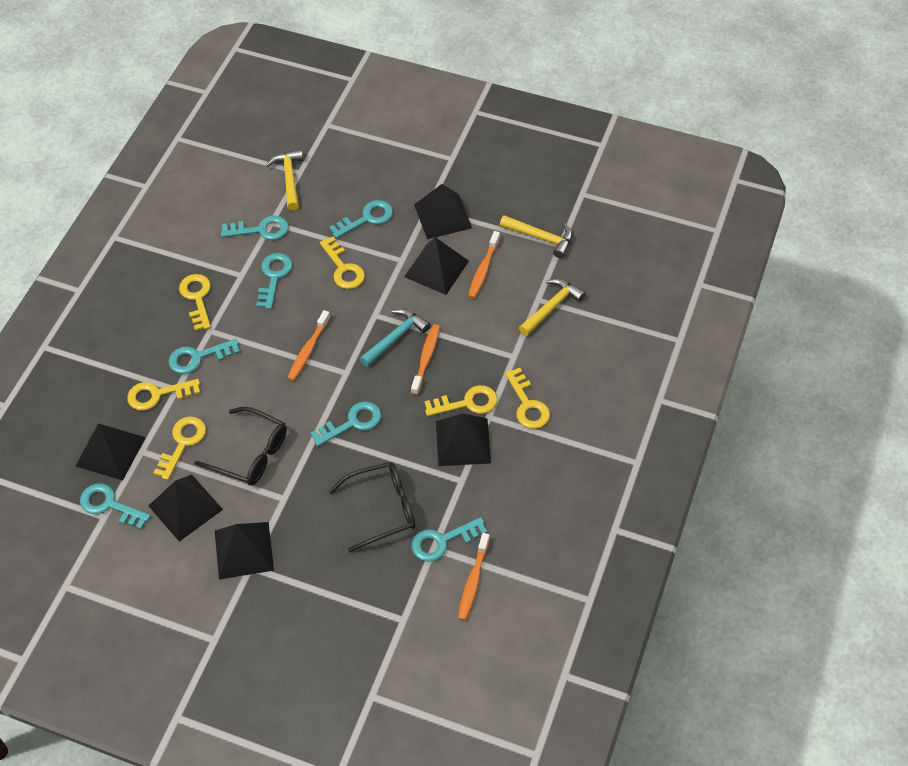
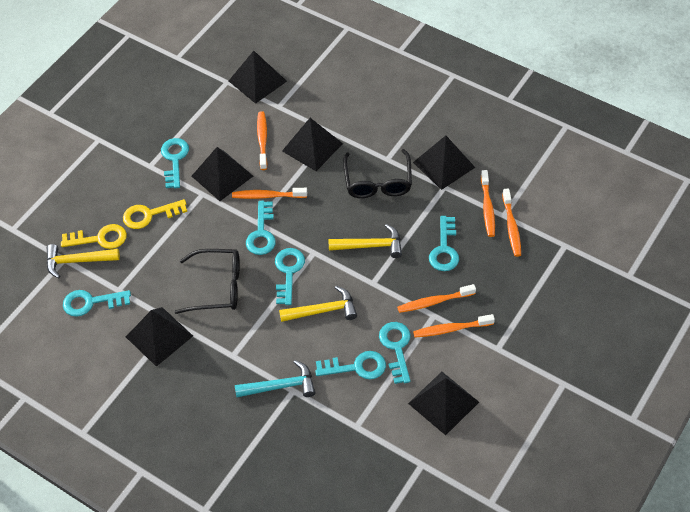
orange toothbrush: 4 -> 6
yellow key: 6 -> 2

